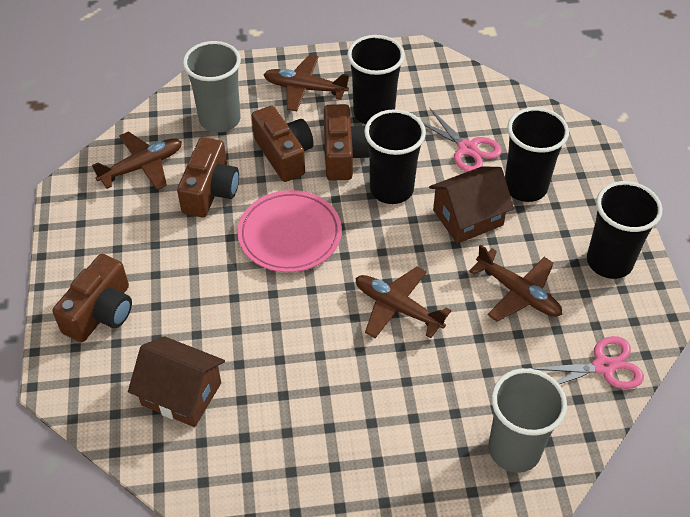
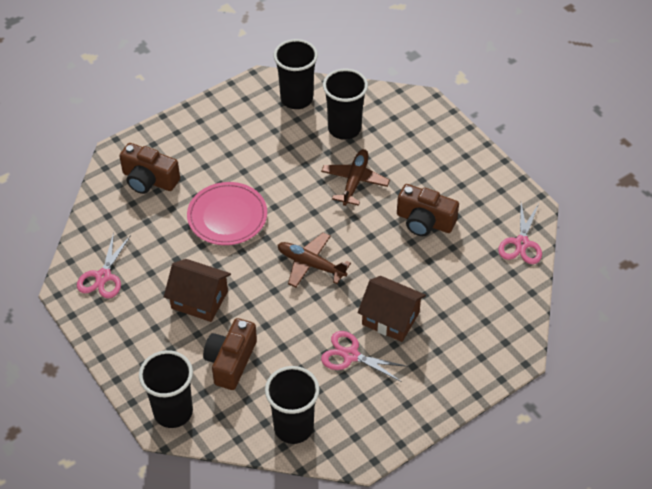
brown camera: 4 -> 3
brown plane: 4 -> 2
grey cup: 2 -> 0
pink scissors: 2 -> 3

